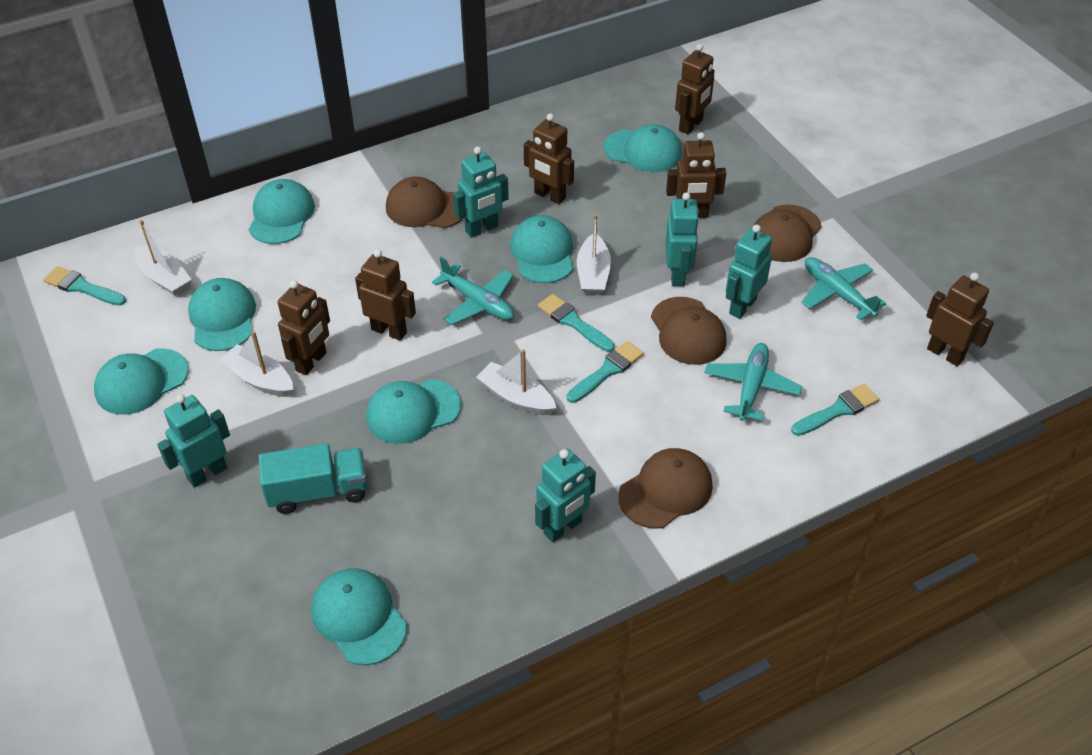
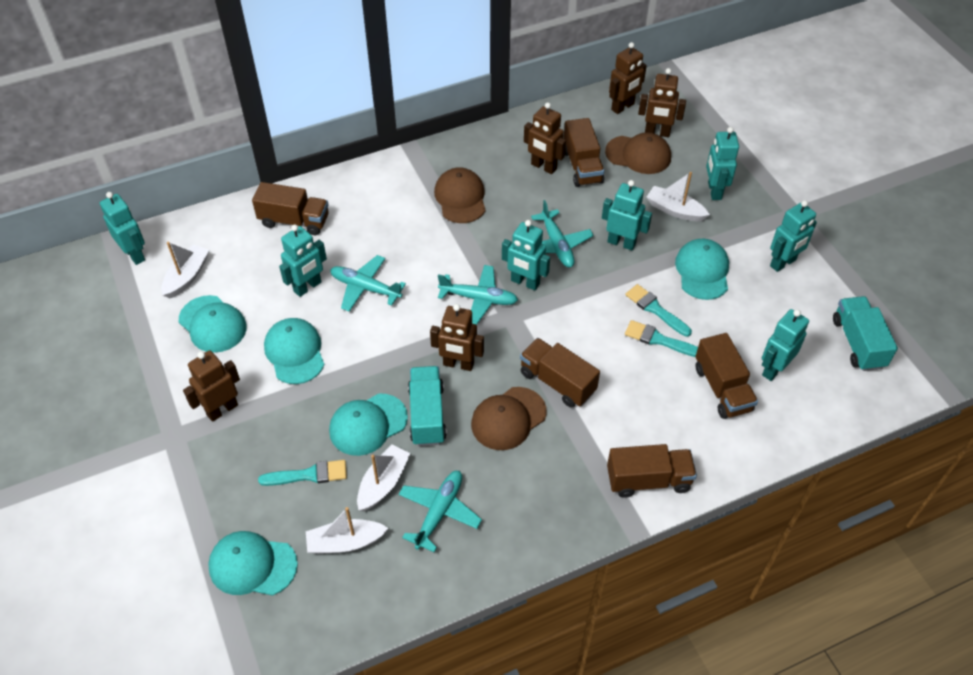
brown cap: 4 -> 3
brown robot: 6 -> 5
brown truck: 0 -> 5
turquoise brush: 4 -> 3
turquoise cap: 7 -> 5
turquoise plane: 3 -> 4
turquoise robot: 5 -> 7
turquoise truck: 1 -> 2

